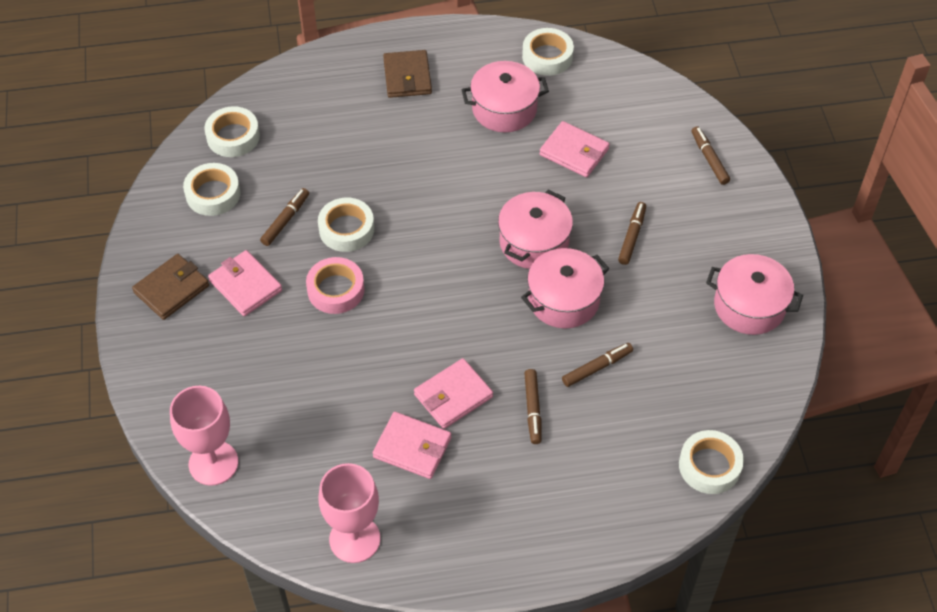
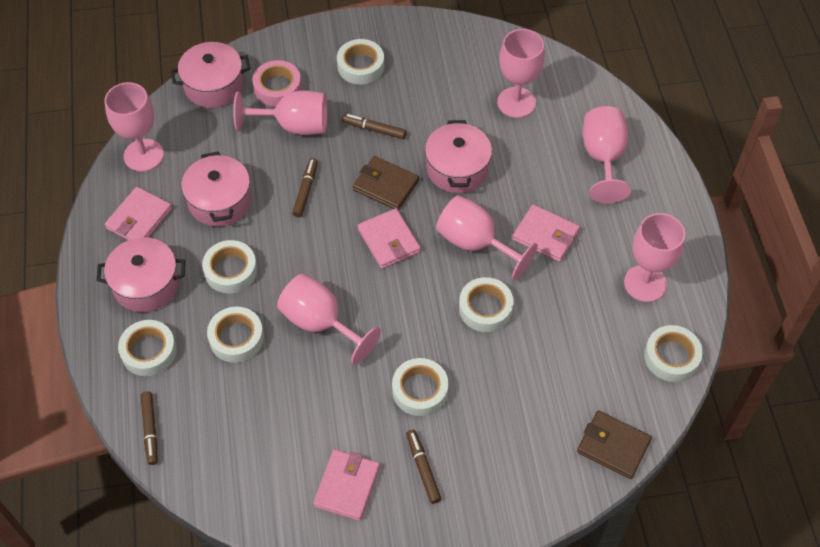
brown marker: 5 -> 4
pink goblet: 2 -> 7
white tape: 5 -> 7

